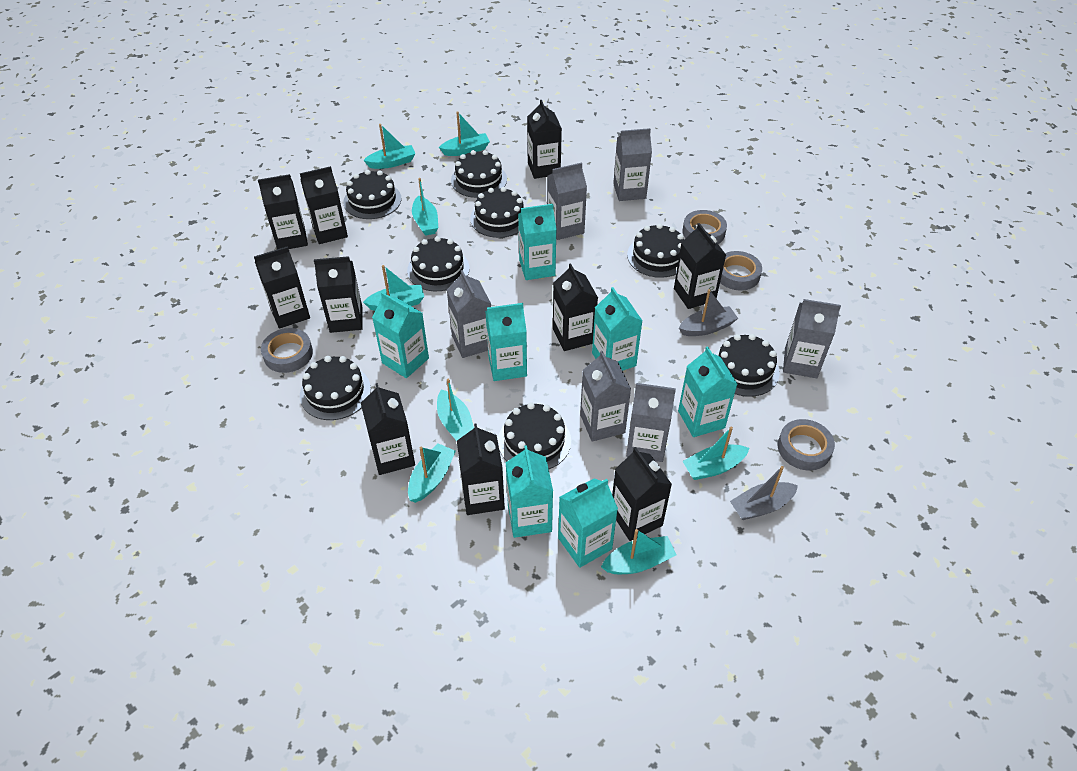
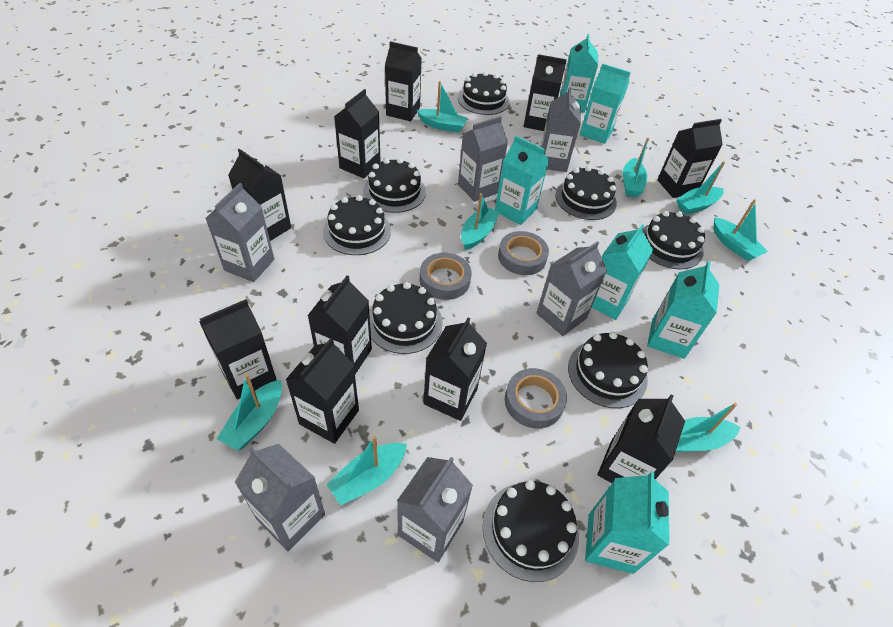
grey boat: 2 -> 0
grey tape: 4 -> 3
turquoise carton: 7 -> 6

